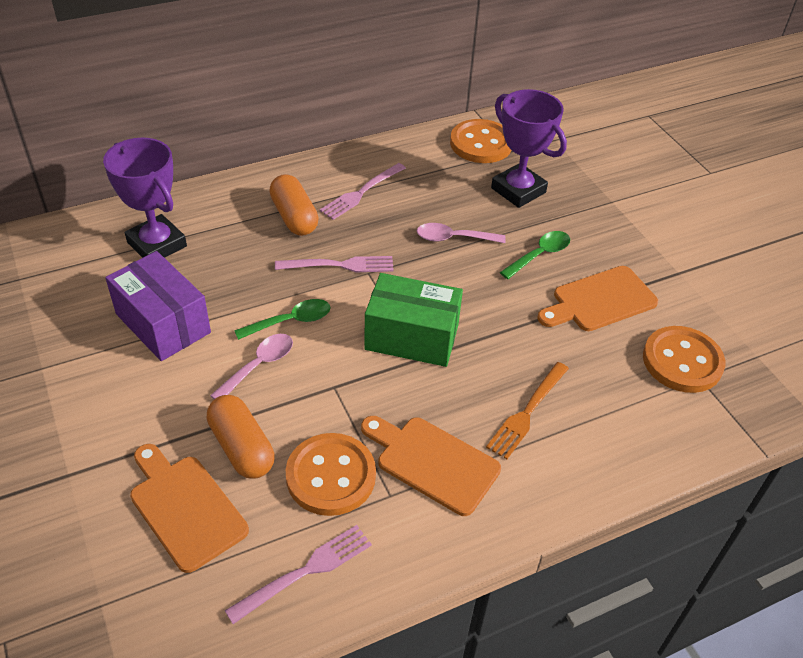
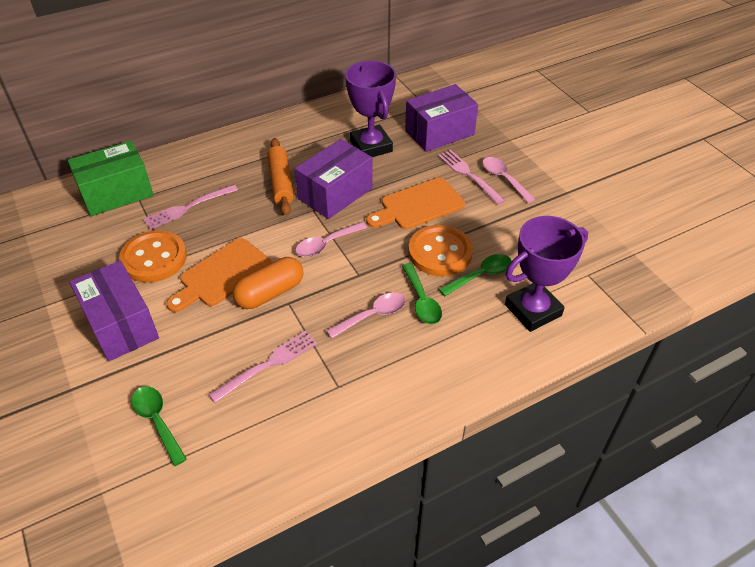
green spoon: 2 -> 3
orange button: 3 -> 2
orange capsule: 2 -> 1
orange cutting board: 3 -> 2
orange fork: 1 -> 0
orange rolling pin: 0 -> 1
pink spoon: 2 -> 3
purple box: 1 -> 3

